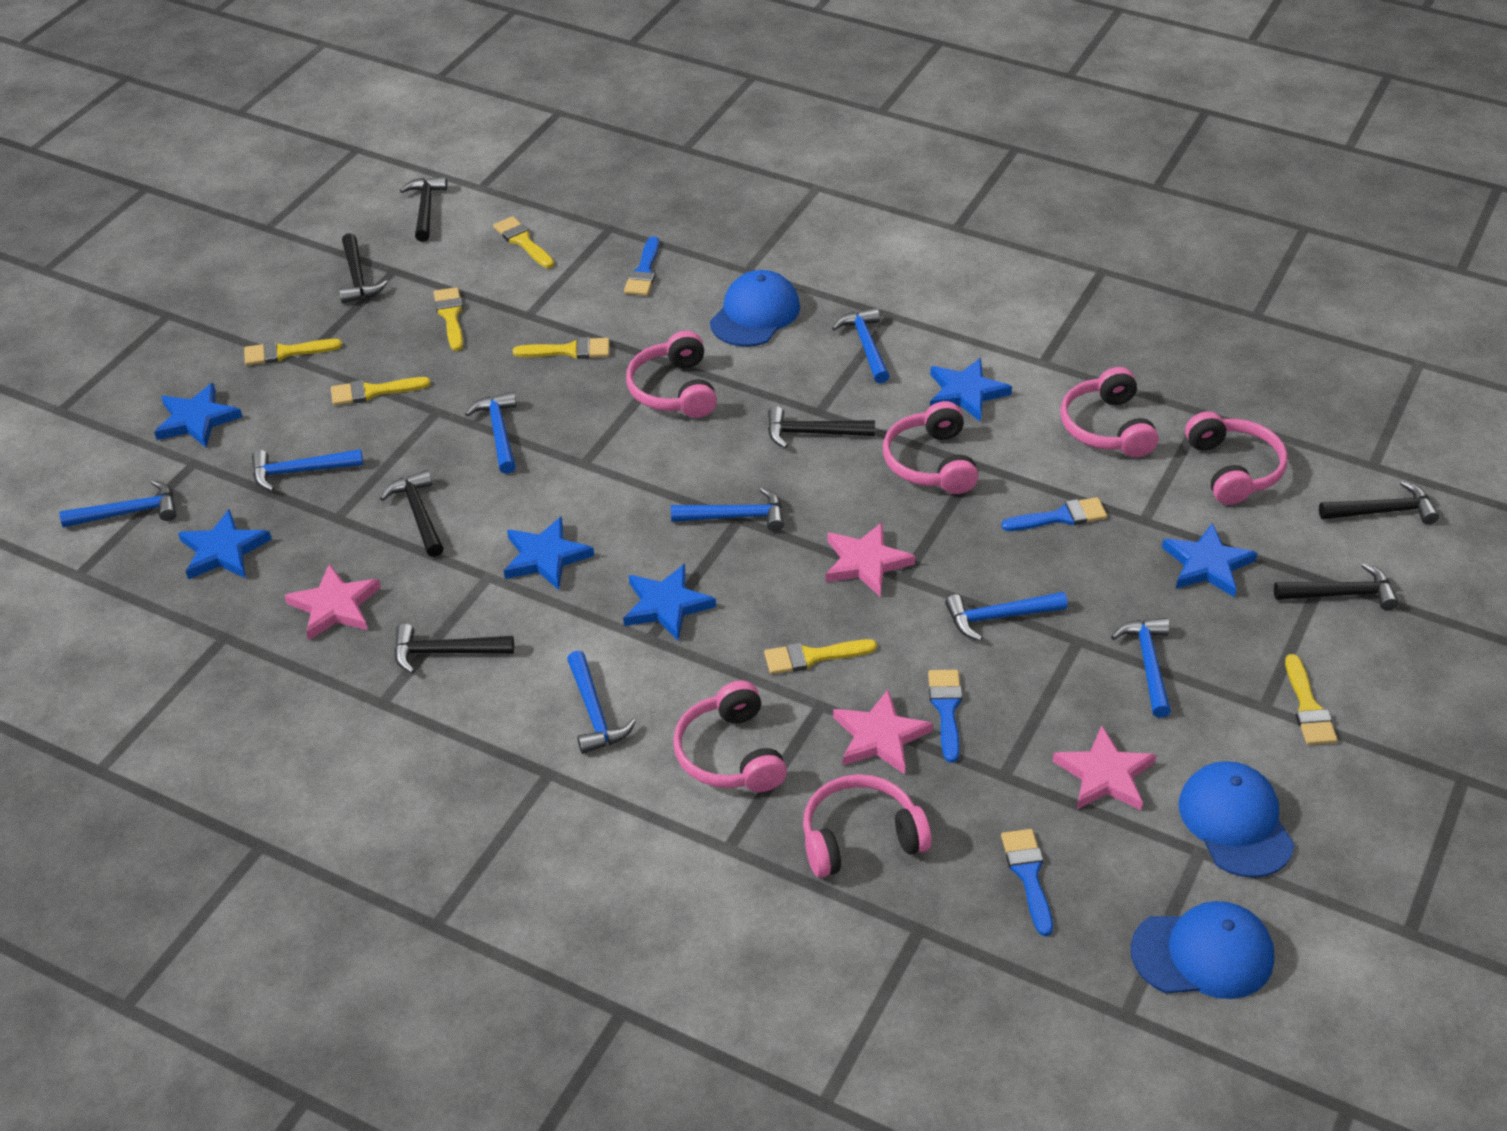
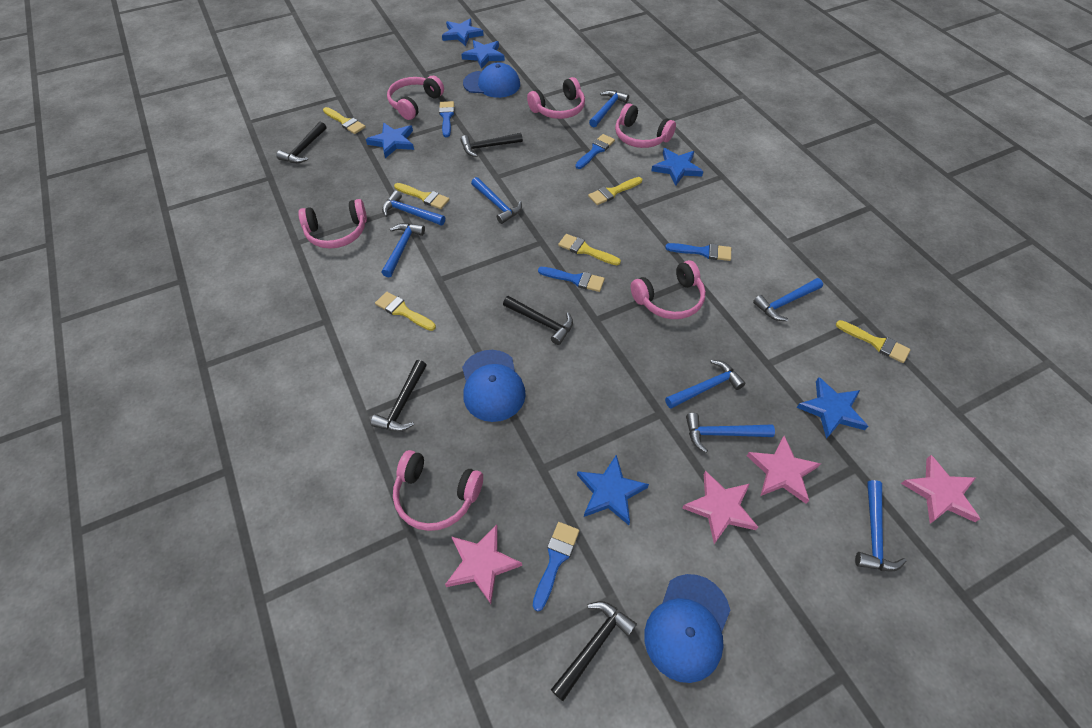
black hammer: 7 -> 5
blue brush: 4 -> 5
yellow brush: 7 -> 6

